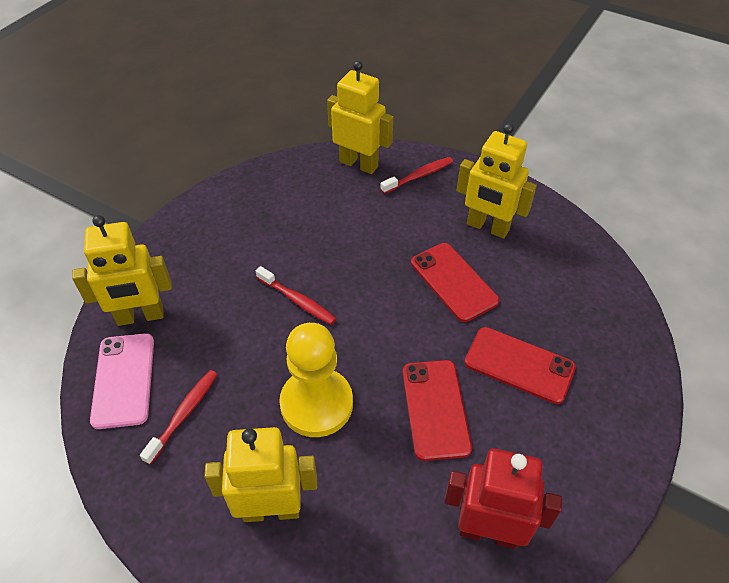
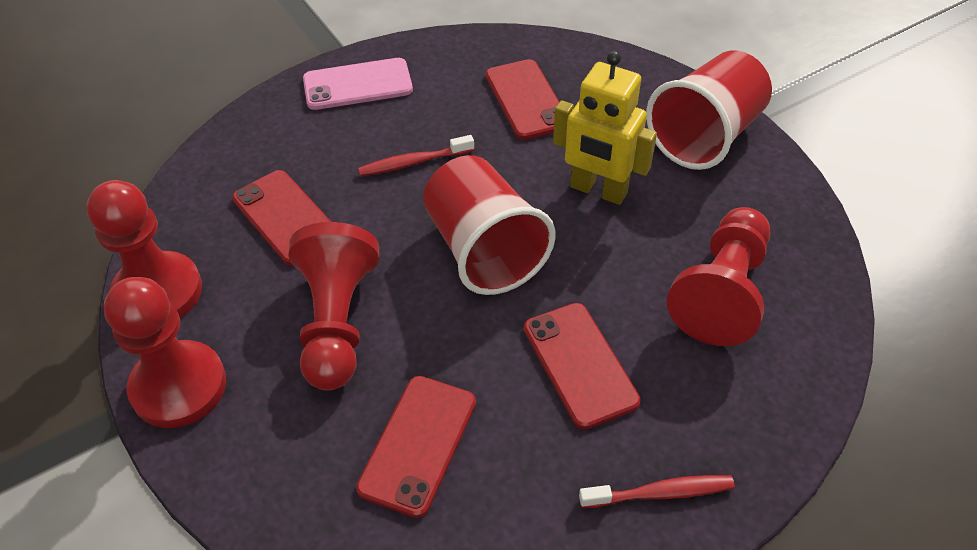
red cup: 0 -> 2
red pawn: 0 -> 4
red phone: 3 -> 4
red robot: 1 -> 0
red toothbrush: 3 -> 2
yellow pawn: 1 -> 0
yellow robot: 4 -> 1

